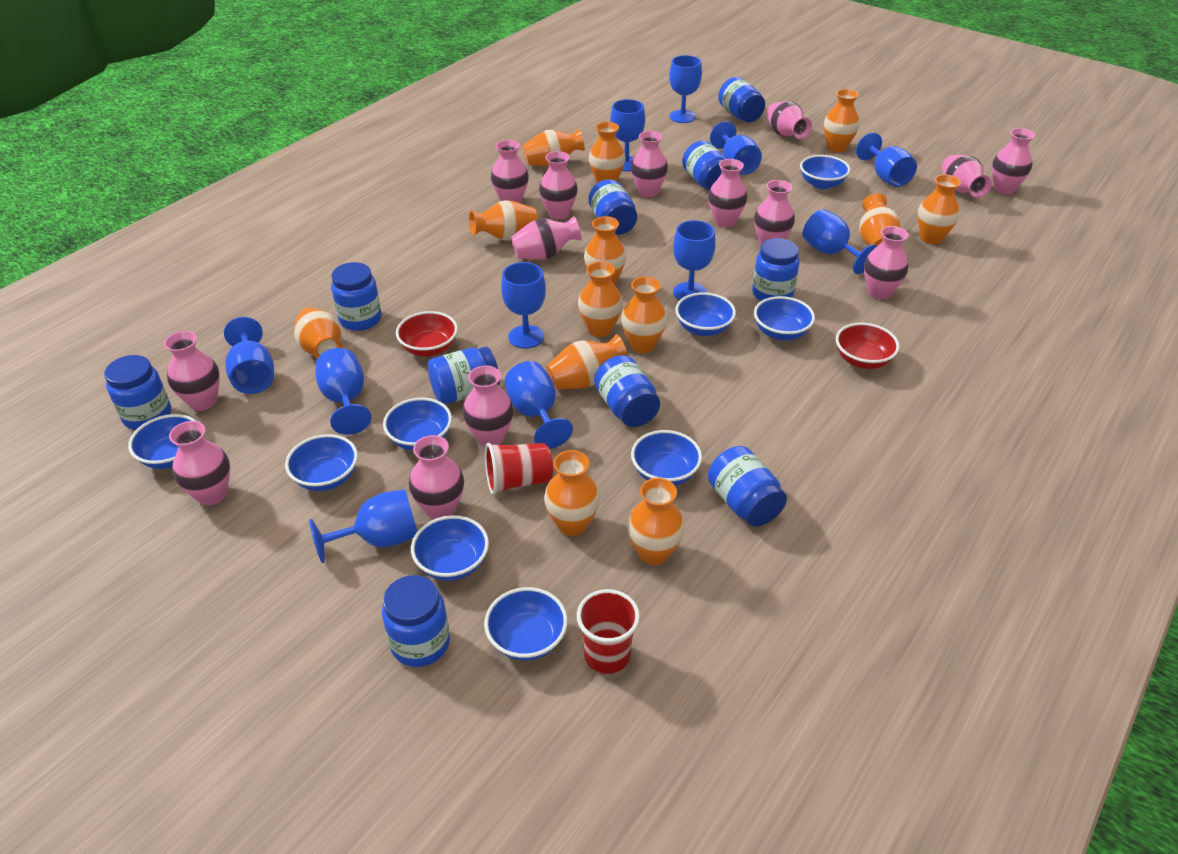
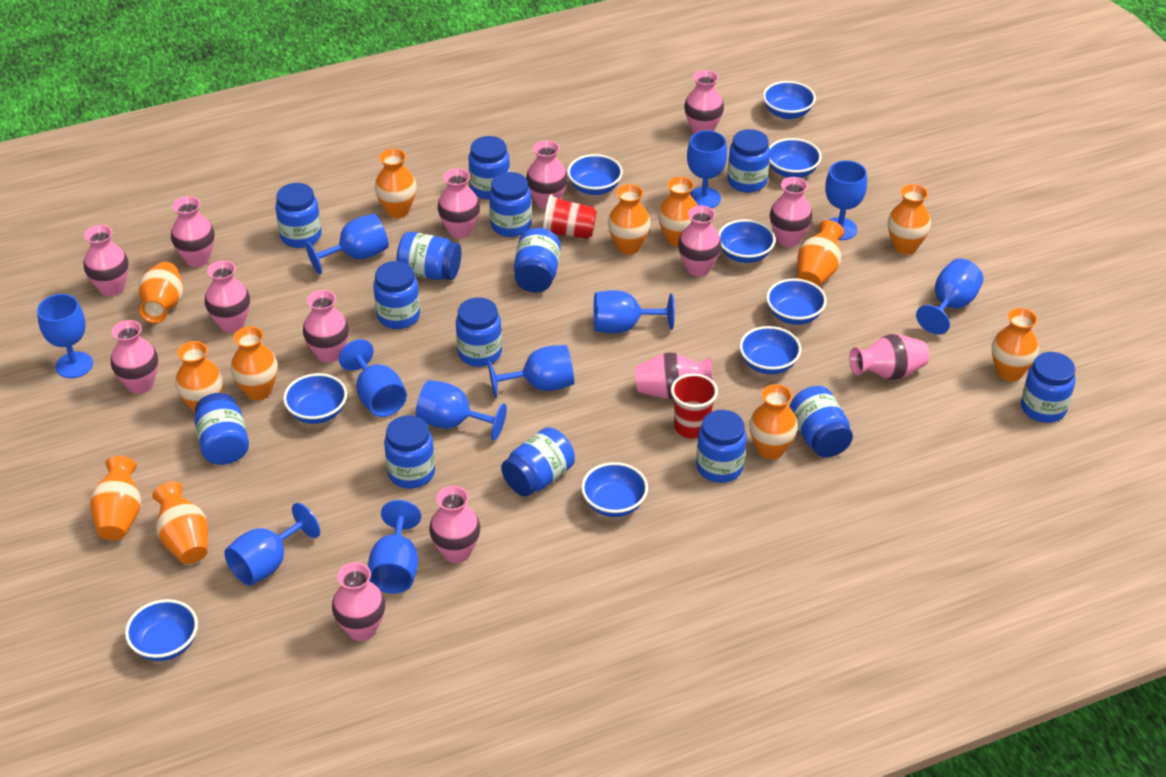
blue jar: 10 -> 14
orange vase: 13 -> 12
red bowl: 2 -> 0

